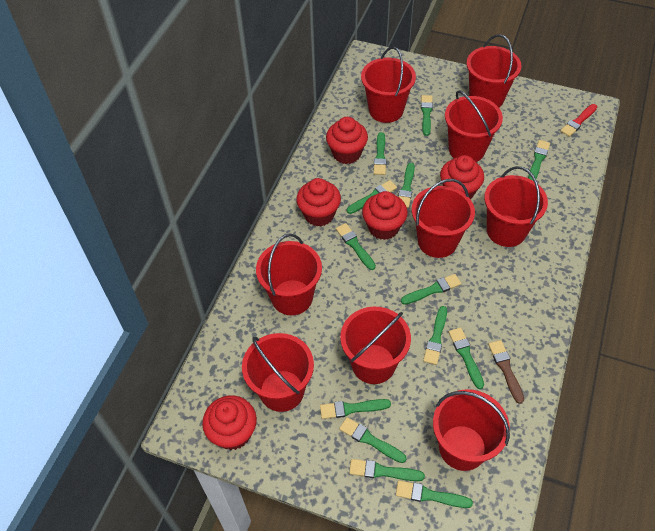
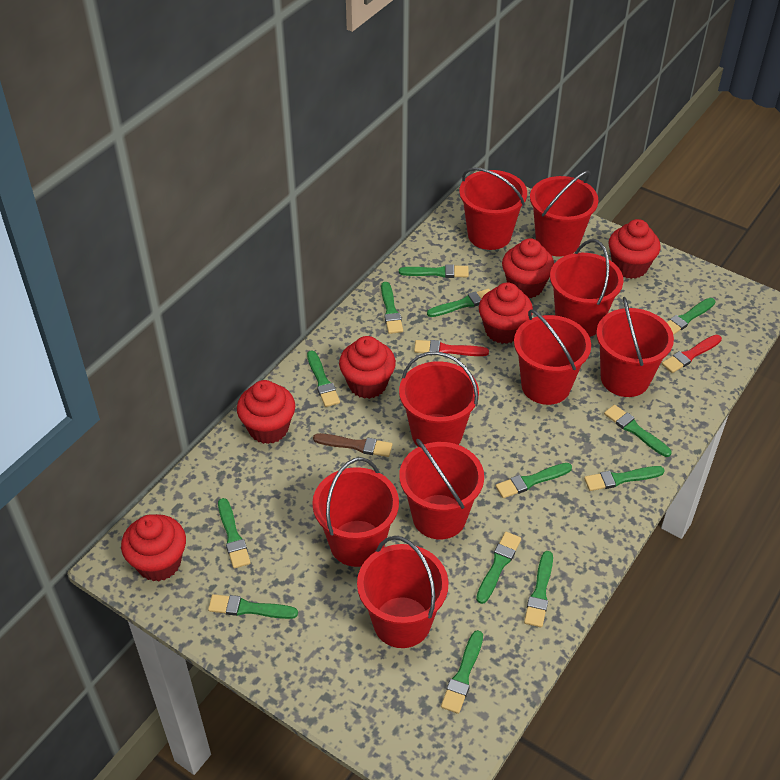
red brush: 1 -> 2
red cupcake: 5 -> 6

